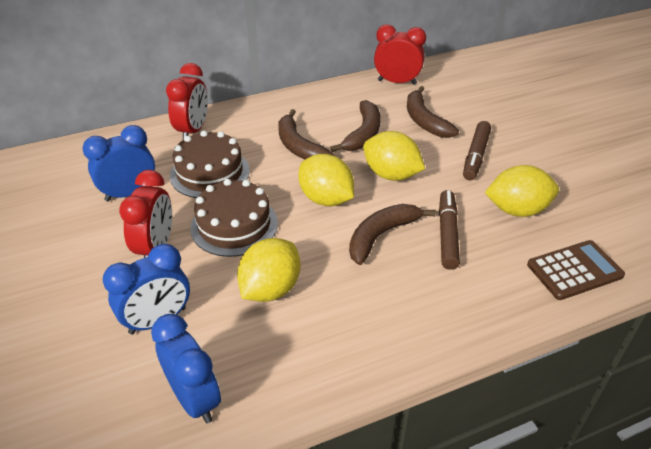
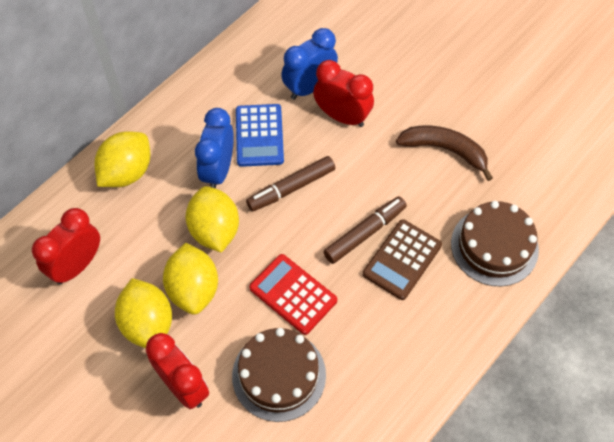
blue calculator: 0 -> 1
blue clock: 3 -> 2
brown banana: 4 -> 1
red calculator: 0 -> 1

